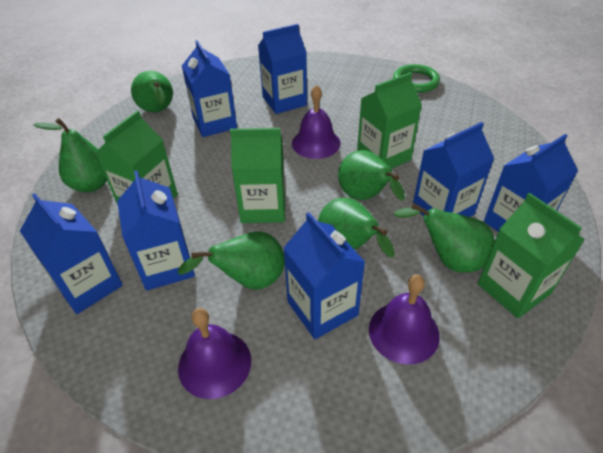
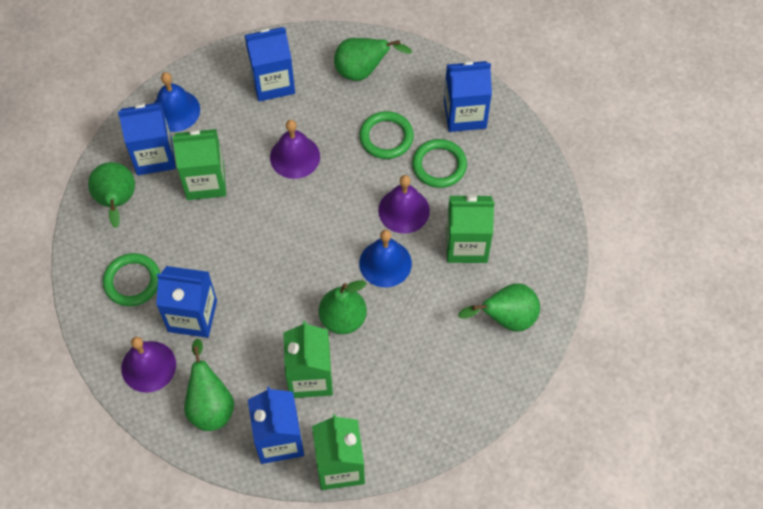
blue bell: 0 -> 2
blue carton: 7 -> 5
green pear: 6 -> 5
green ring: 1 -> 3

